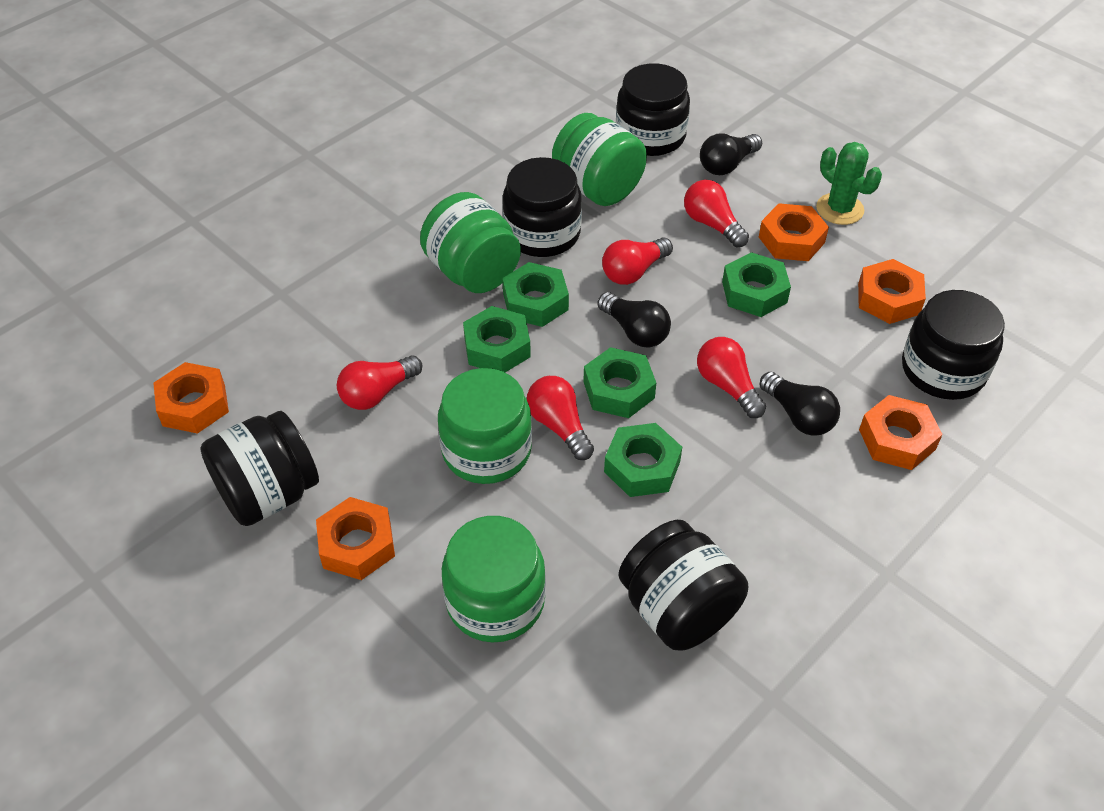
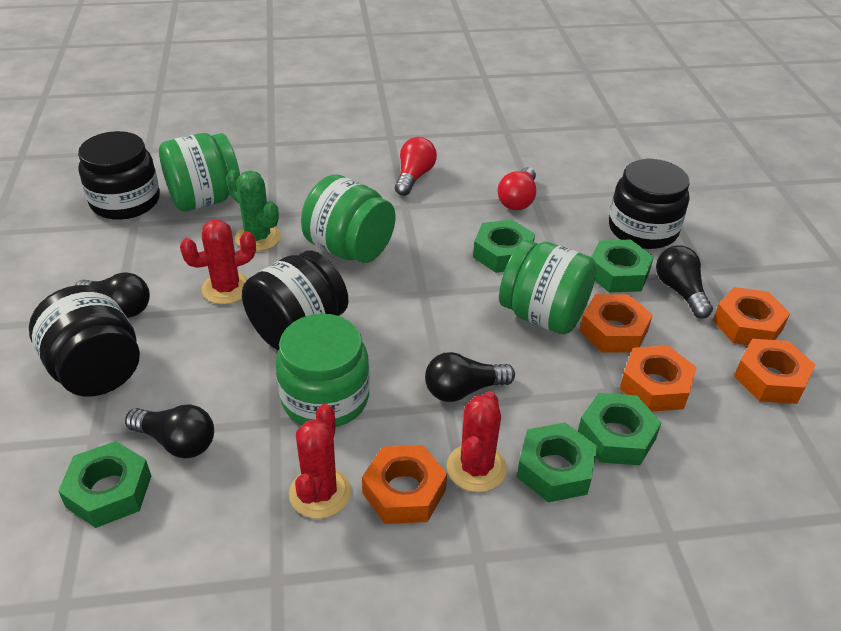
black jar: 5 -> 4
black light bulb: 3 -> 4
red cactus: 0 -> 3
red light bulb: 5 -> 2

